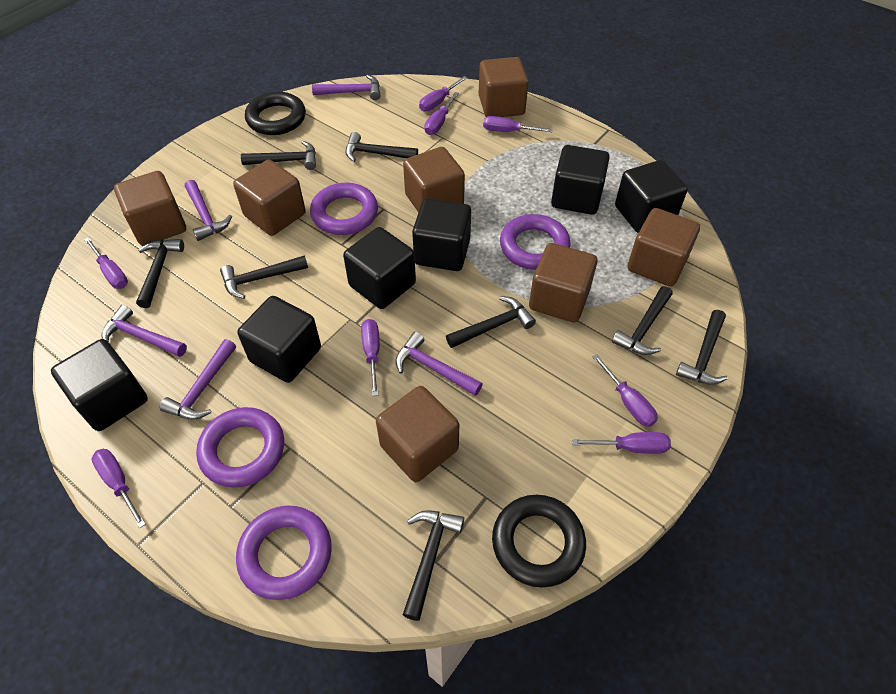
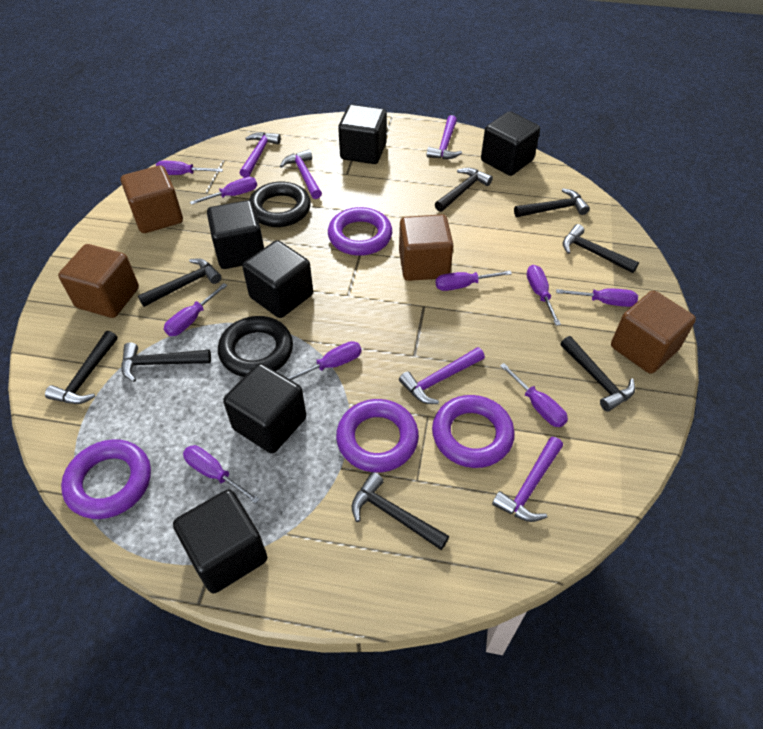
brown cube: 7 -> 4
purple screwdriver: 8 -> 9

